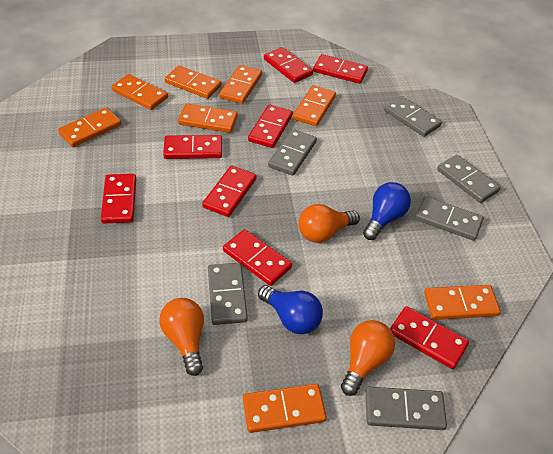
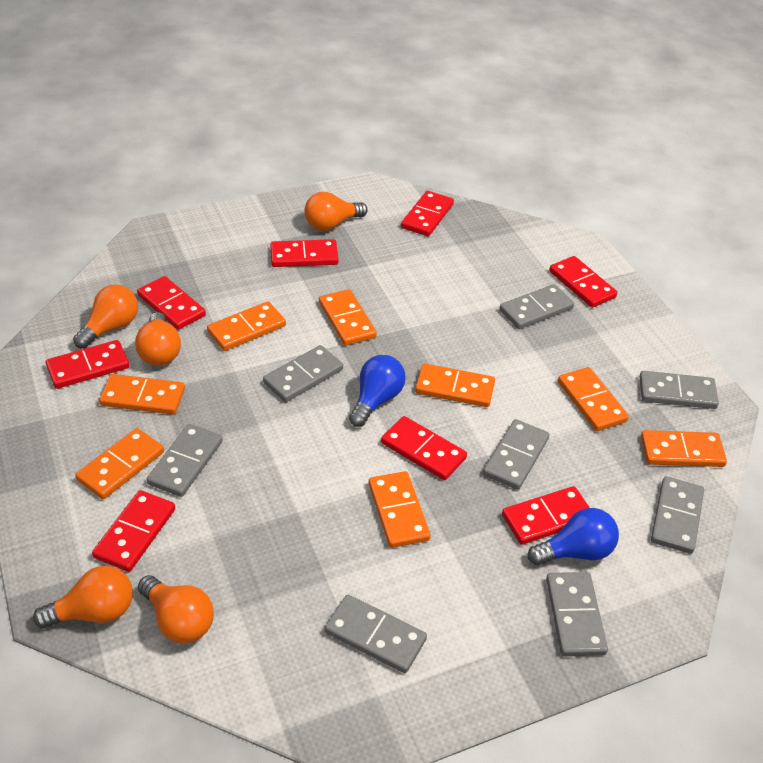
grey domino: 6 -> 8
orange light bulb: 3 -> 5

